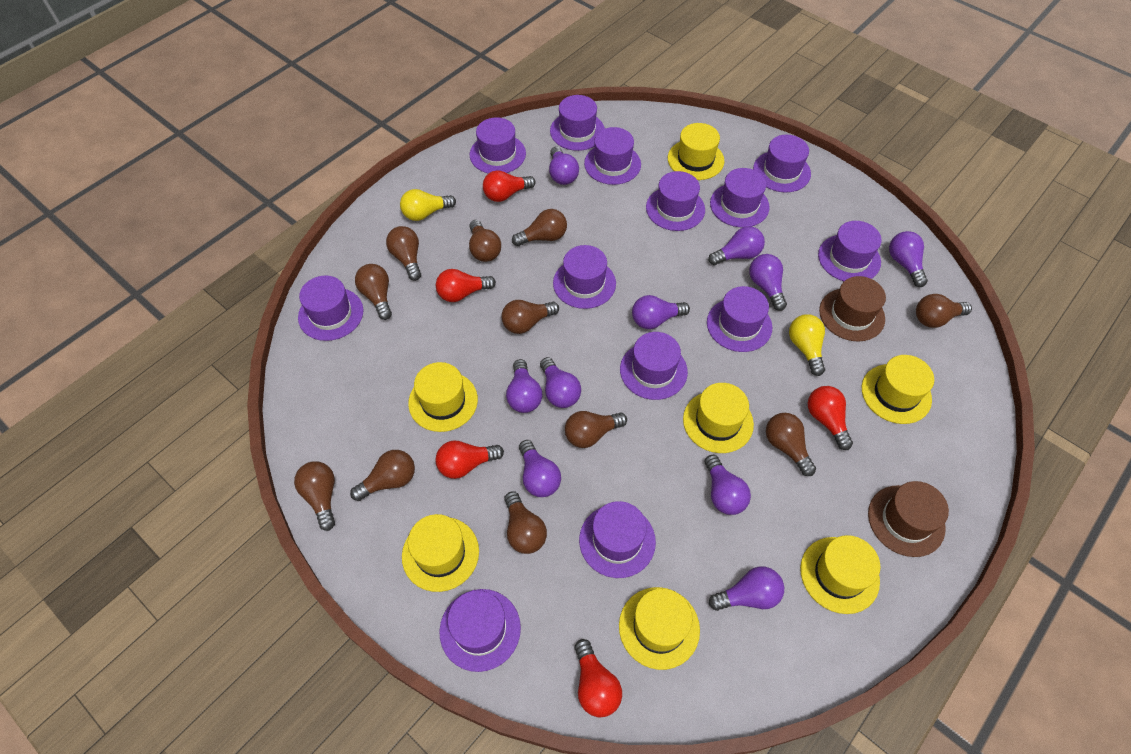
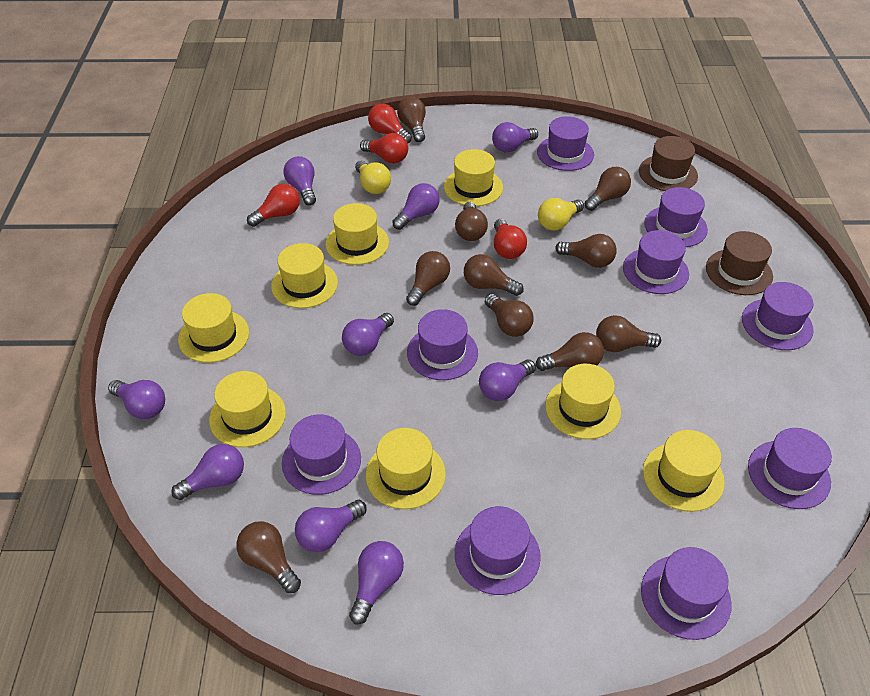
brown light bulb: 11 -> 10
purple hat: 13 -> 9
purple light bulb: 10 -> 9
red light bulb: 5 -> 4
yellow hat: 7 -> 8

